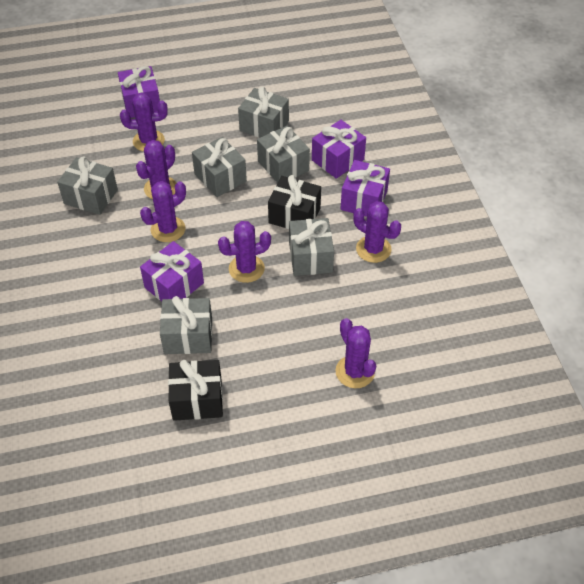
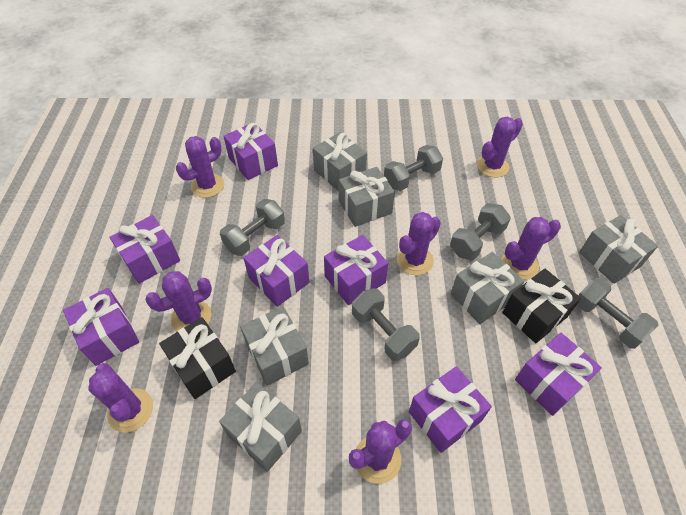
grey dumbbell: 0 -> 5
purple cactus: 6 -> 7
purple gift: 4 -> 7

